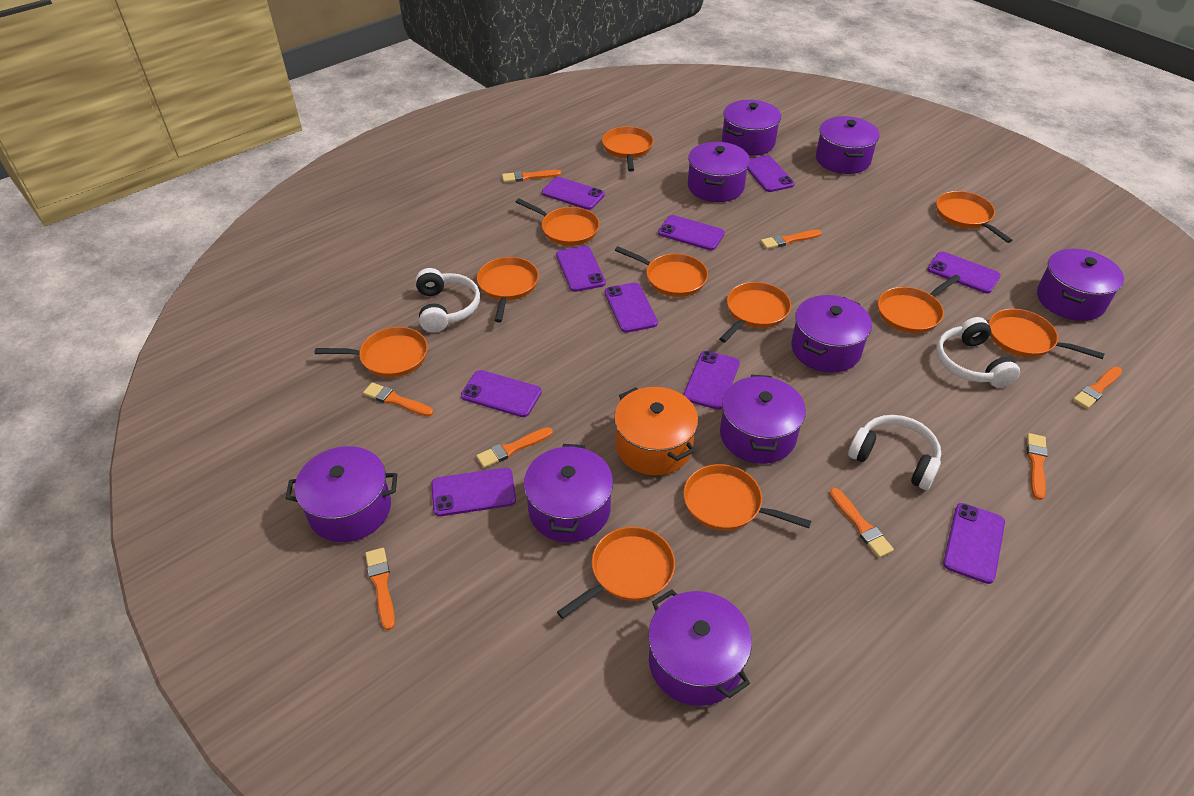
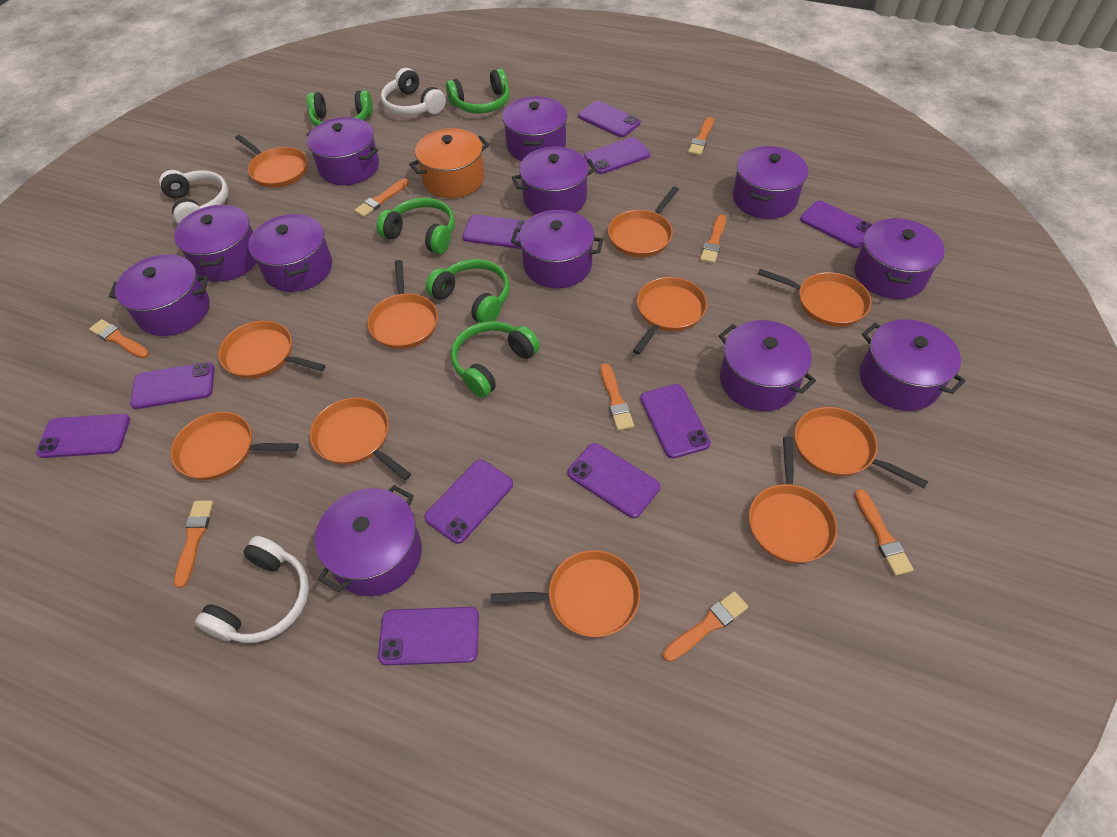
green headphones: 0 -> 5
purple pot: 9 -> 12

